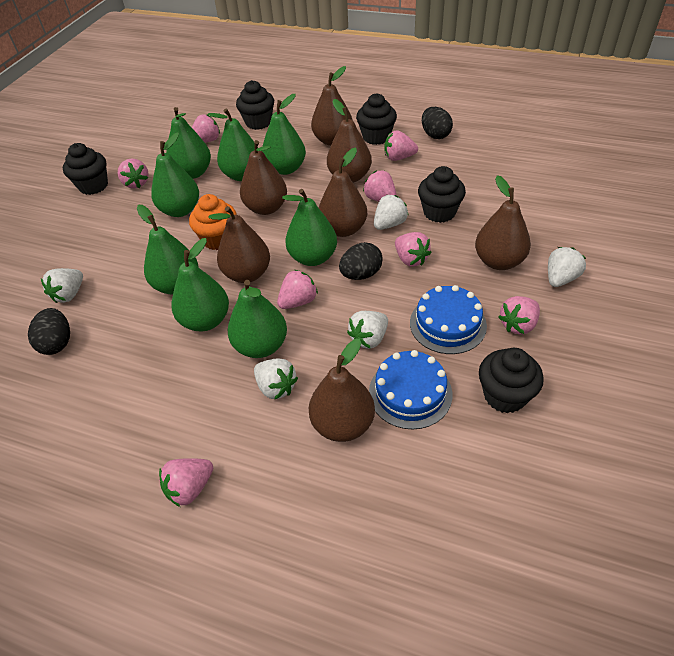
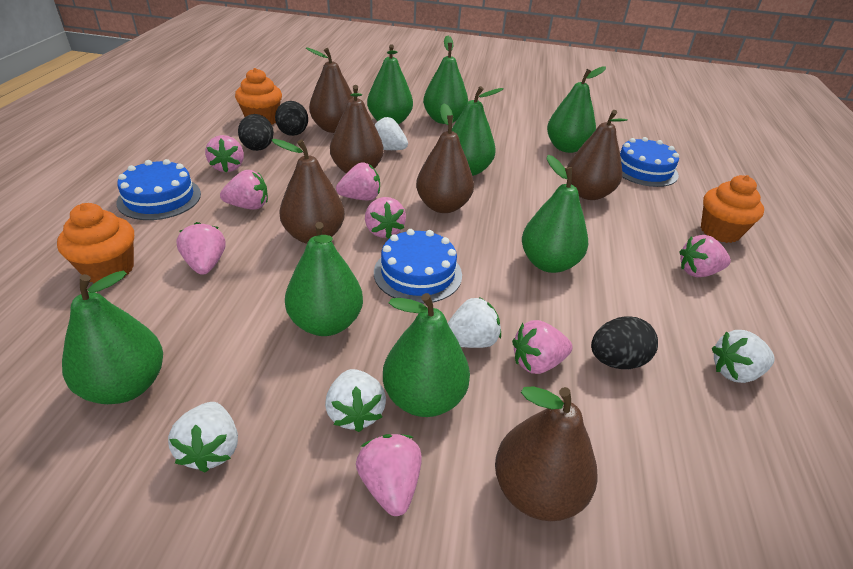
black cupcake: 5 -> 0
blue cake: 2 -> 3
brown pear: 7 -> 6
orange cupcake: 1 -> 3

